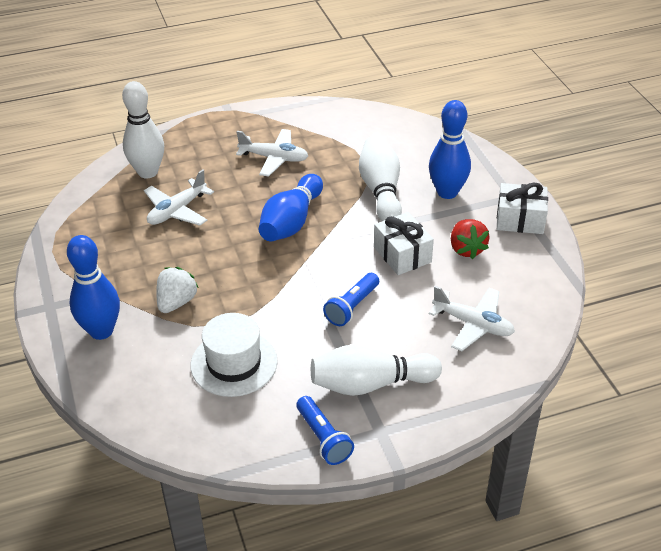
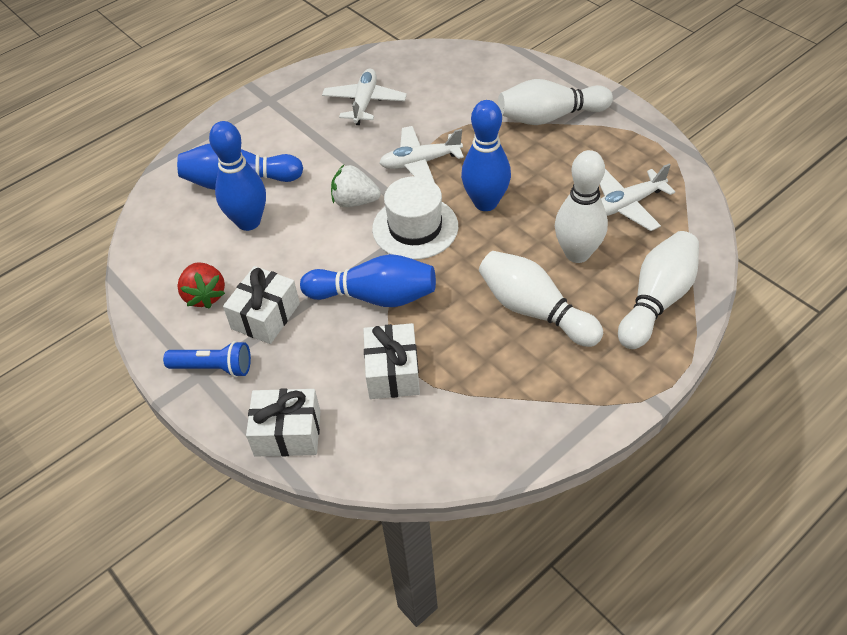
blue bowling pin: 3 -> 4
blue flashlight: 2 -> 1
white bowling pin: 3 -> 4
white gift: 2 -> 3

